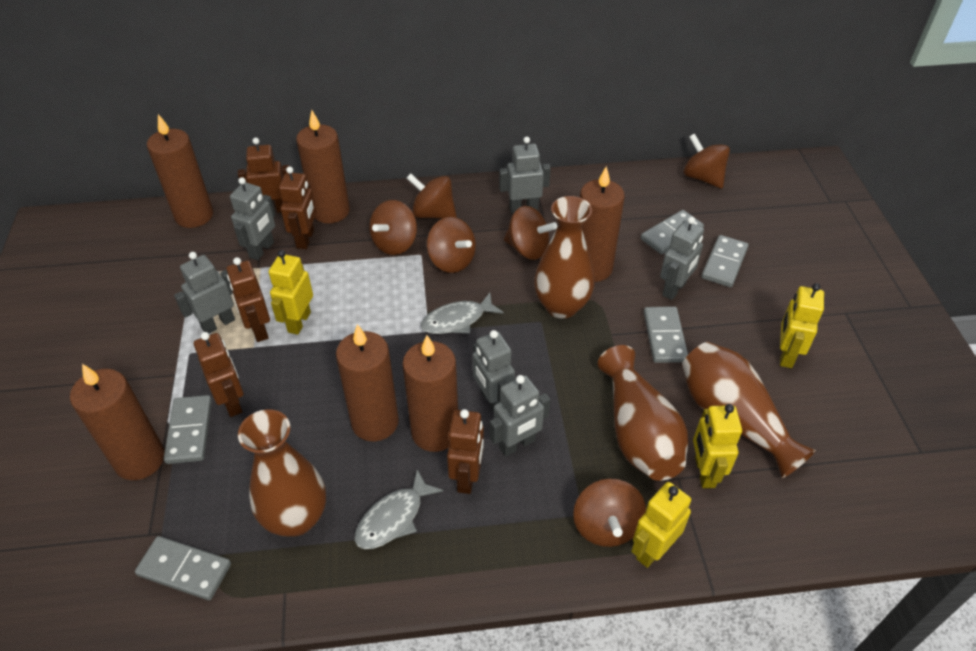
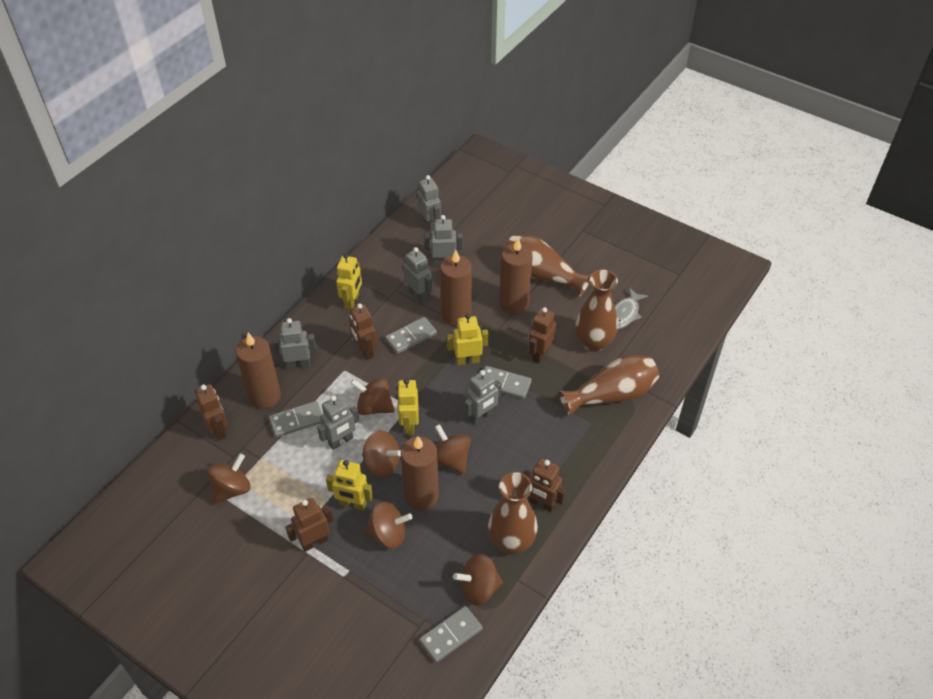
brown candle: 6 -> 4
grey domino: 5 -> 4
grey fish: 2 -> 1

